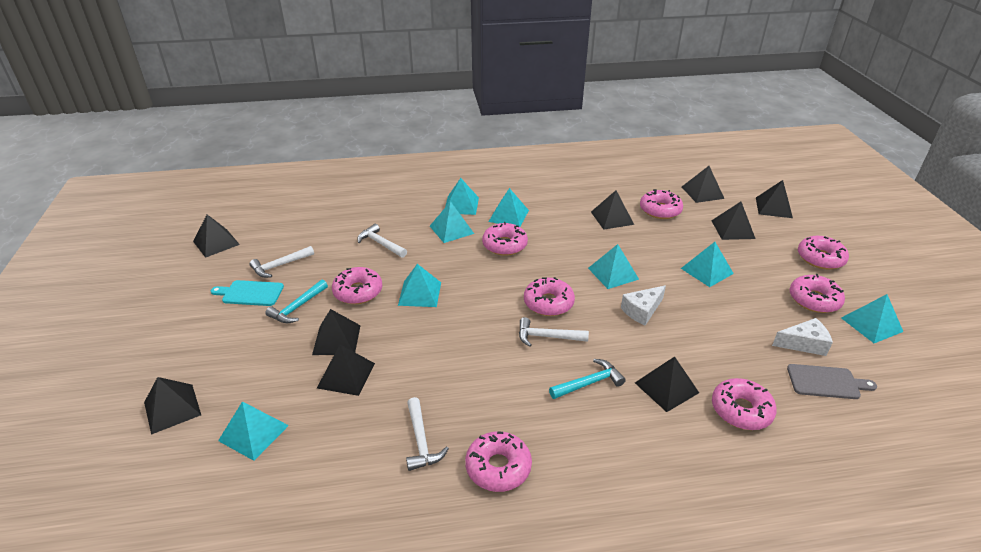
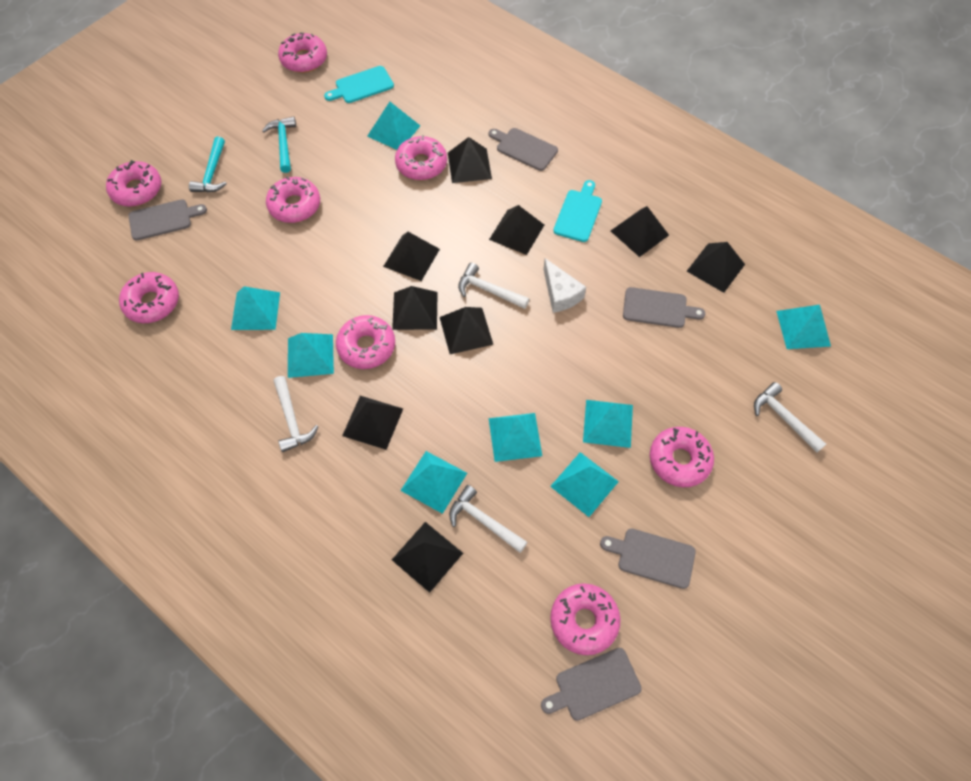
grey cutting board: 1 -> 5
turquoise cutting board: 1 -> 2
white cheese: 2 -> 1

